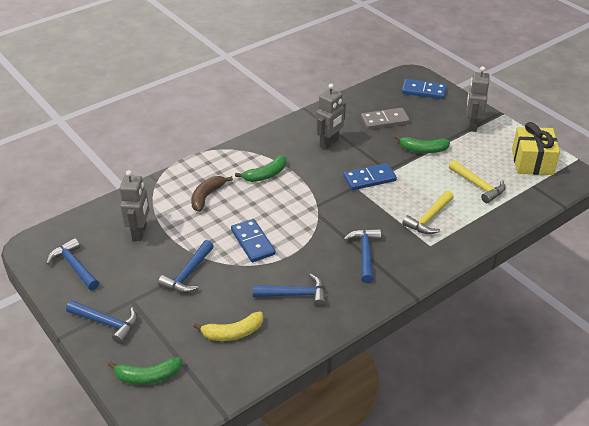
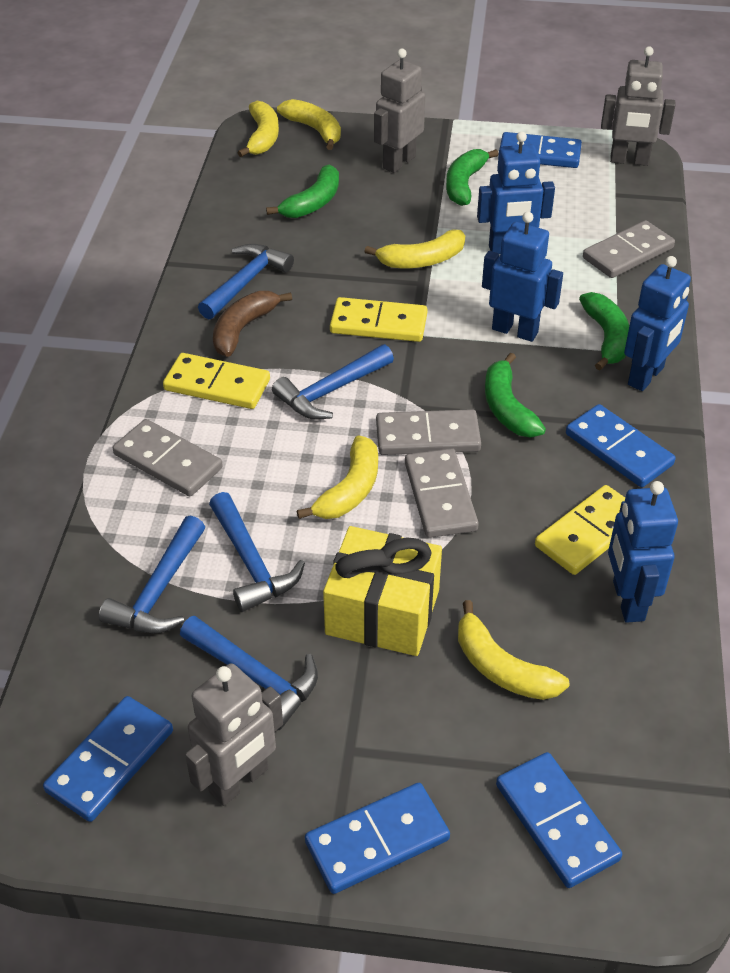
blue domino: 3 -> 5
blue robot: 0 -> 4
green banana: 3 -> 4
grey domino: 1 -> 4
yellow banana: 1 -> 5
yellow domino: 0 -> 3
yellow hammer: 2 -> 0

